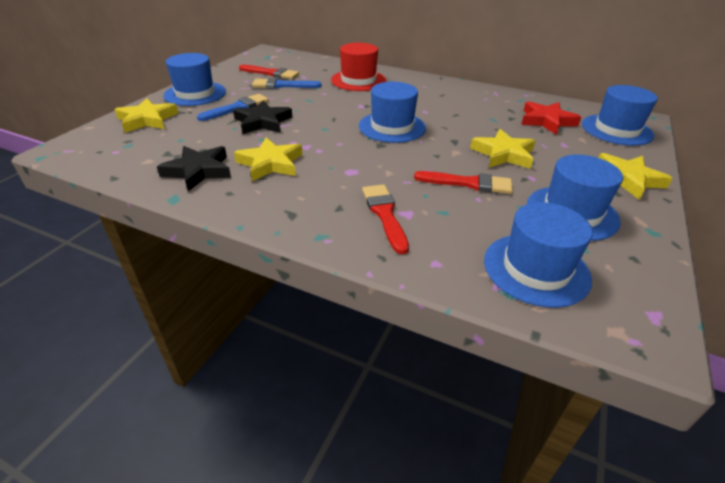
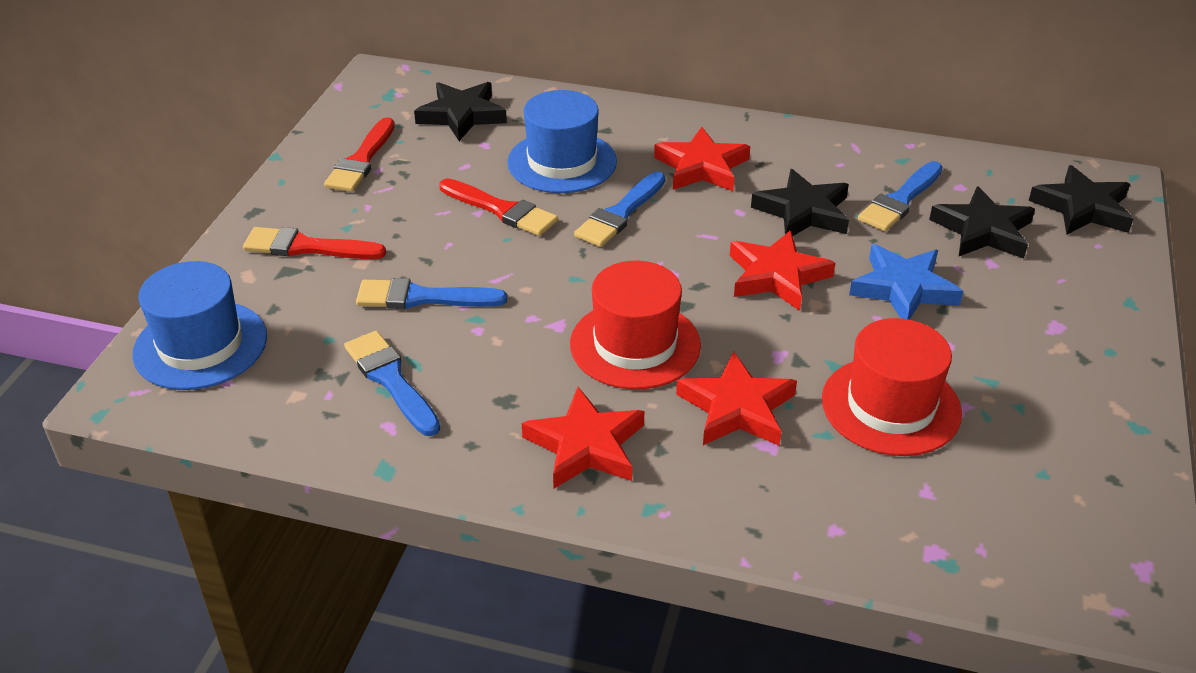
black star: 2 -> 4
blue brush: 2 -> 4
blue hat: 5 -> 2
blue star: 0 -> 1
red hat: 1 -> 2
red star: 1 -> 4
yellow star: 4 -> 0

